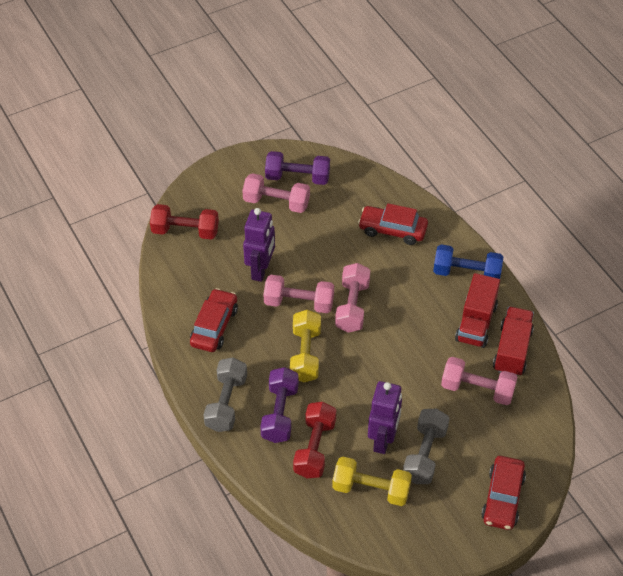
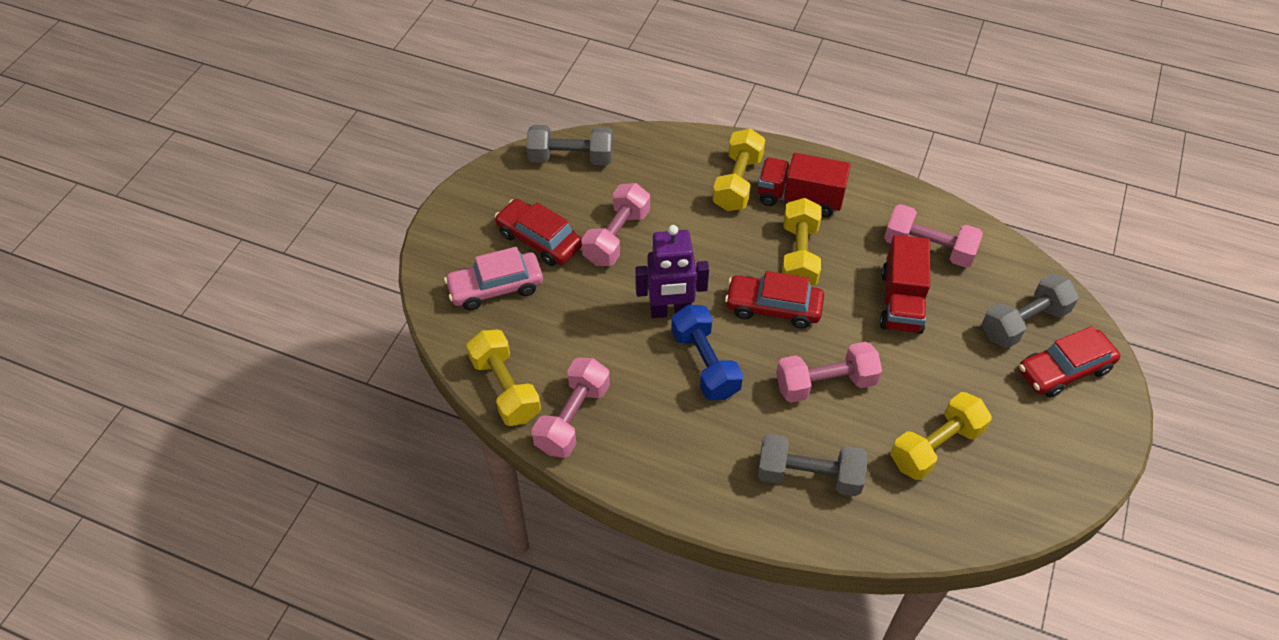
grey dumbbell: 2 -> 3
pink car: 0 -> 1
purple dumbbell: 2 -> 0
purple robot: 2 -> 1
red dumbbell: 2 -> 0
yellow dumbbell: 2 -> 4

